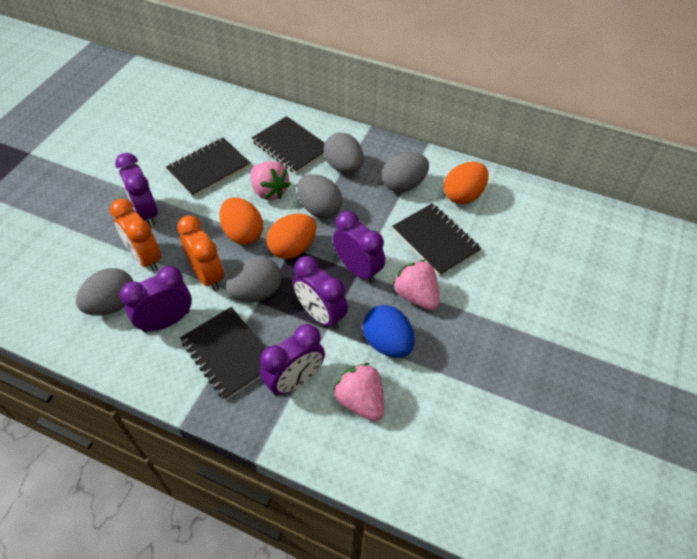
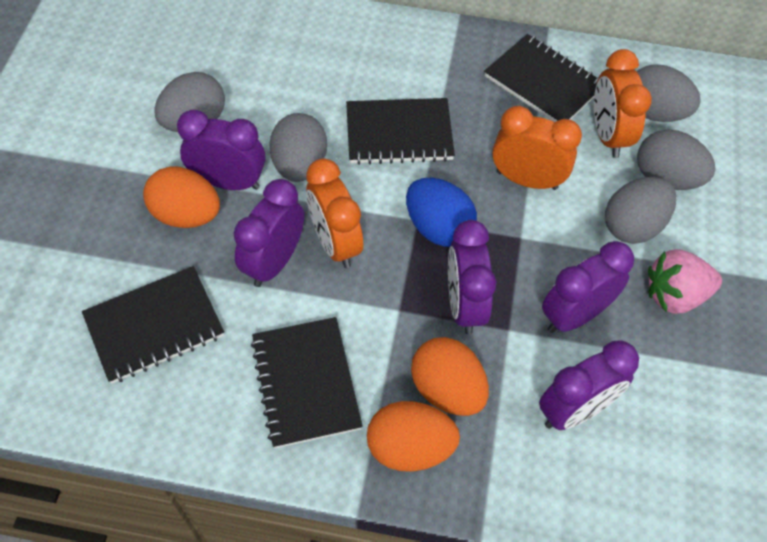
orange clock: 2 -> 3
pink strawberry: 3 -> 1

